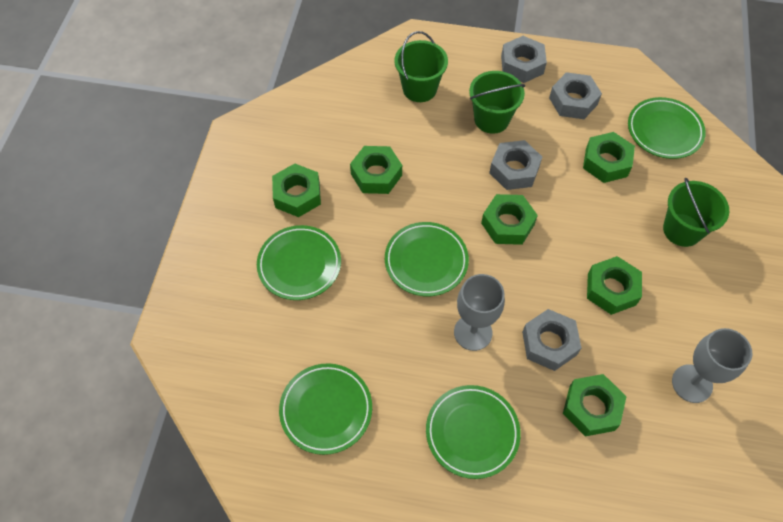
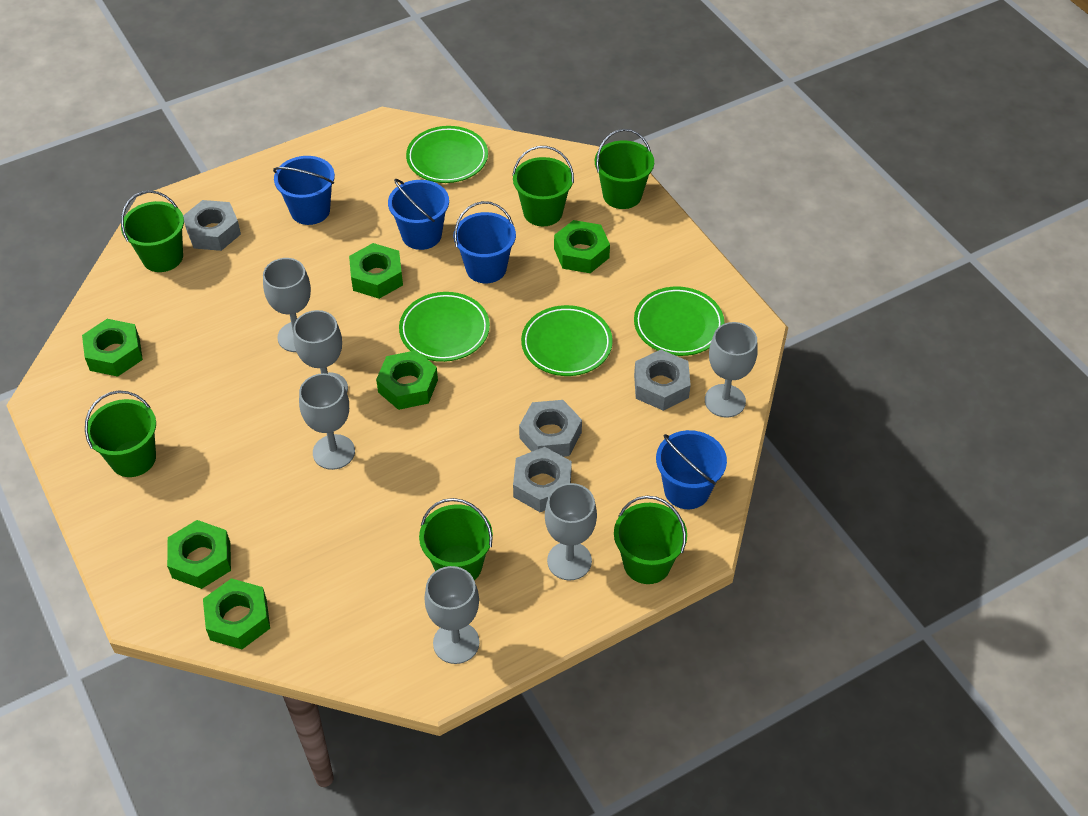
blue bucket: 0 -> 4
green bucket: 3 -> 6
green plate: 5 -> 4
grey goblet: 2 -> 6

